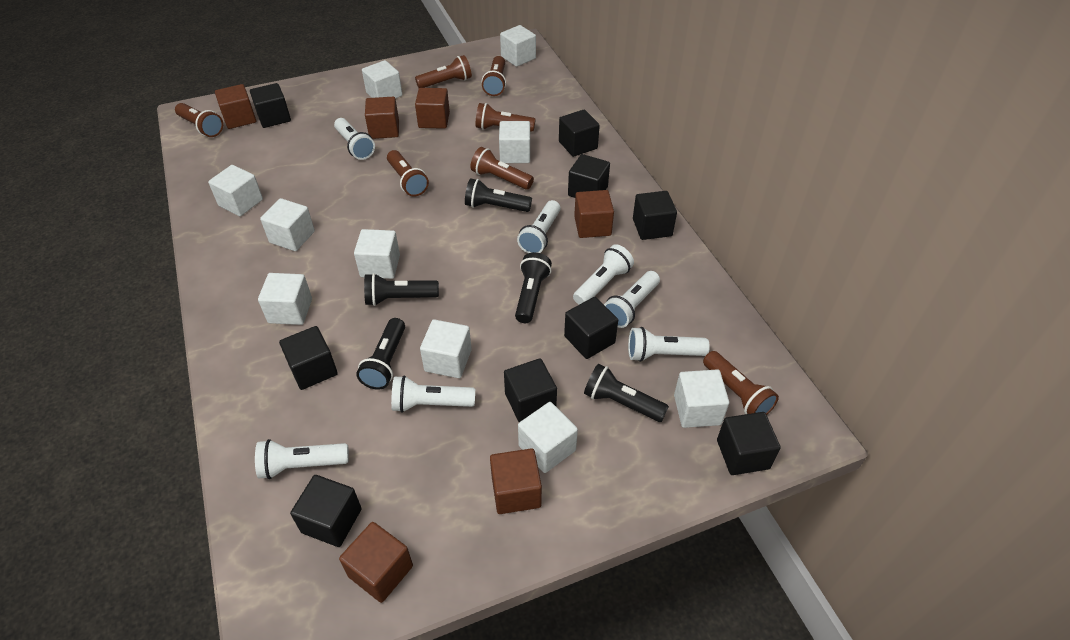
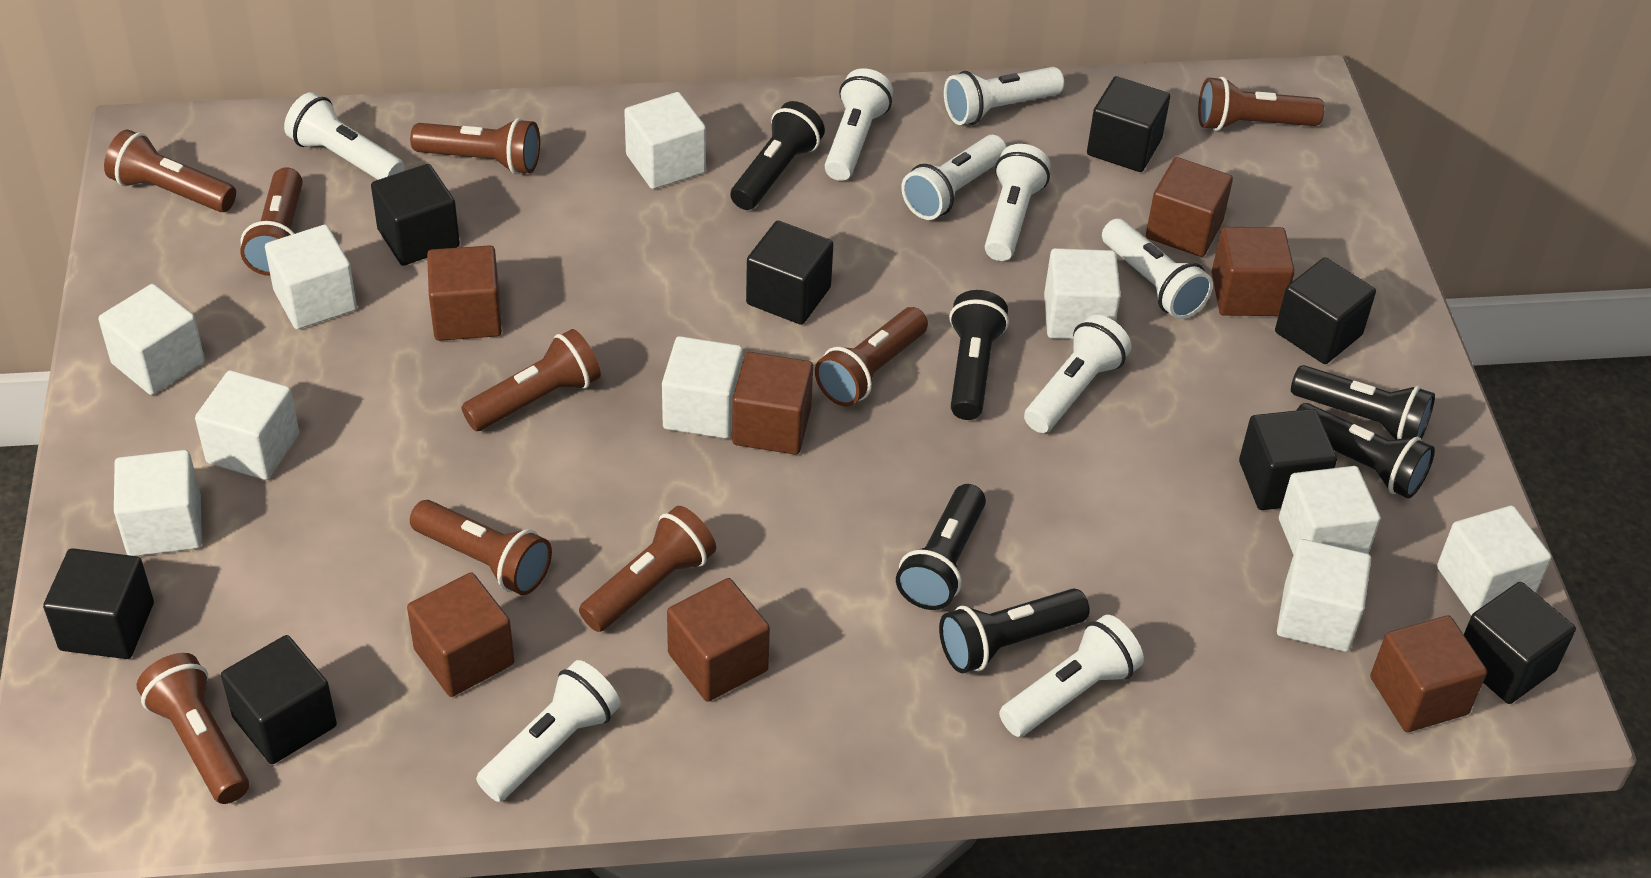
black cube: 9 -> 8
black flashlight: 5 -> 6
brown cube: 6 -> 7
brown flashlight: 7 -> 9
white flashlight: 7 -> 9

